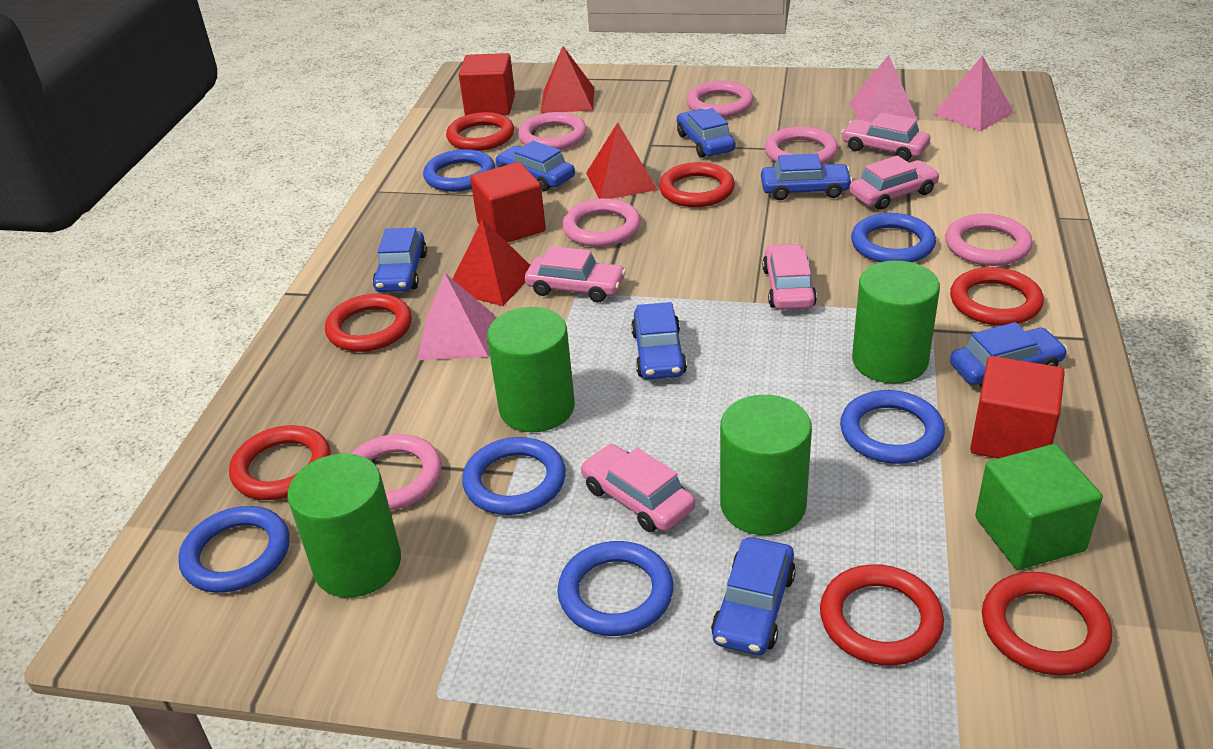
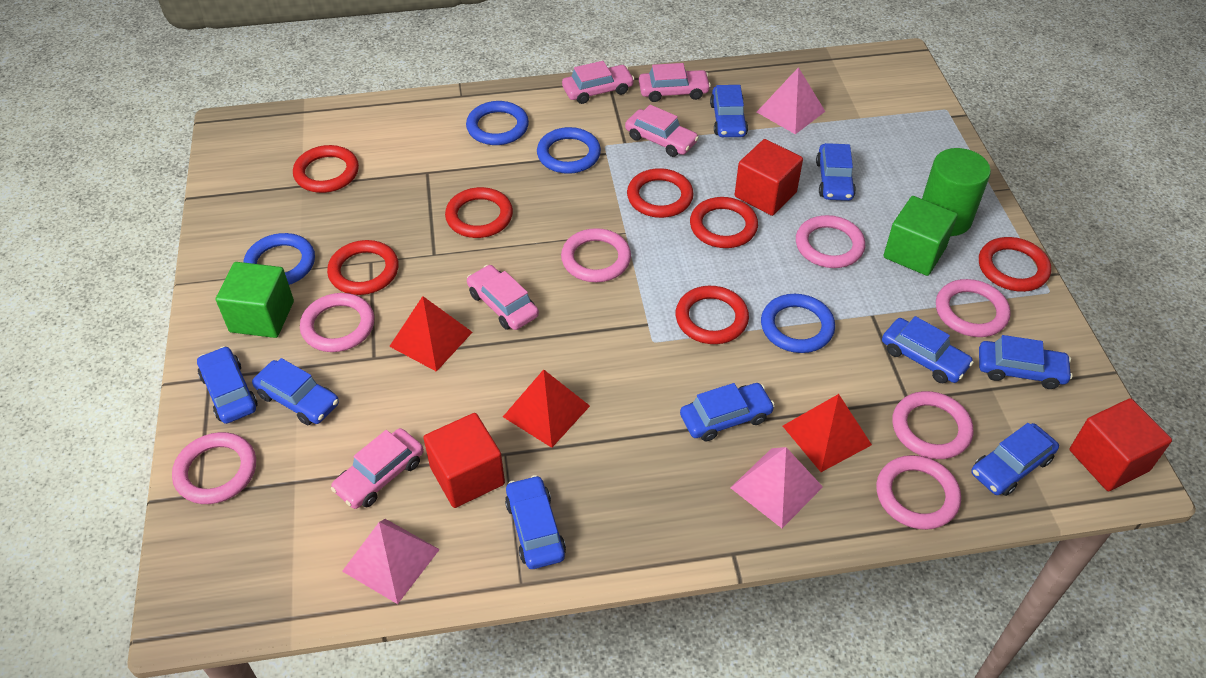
blue car: 7 -> 9
blue ring: 6 -> 4
green cube: 1 -> 2
green cylinder: 4 -> 1
pink ring: 6 -> 7

